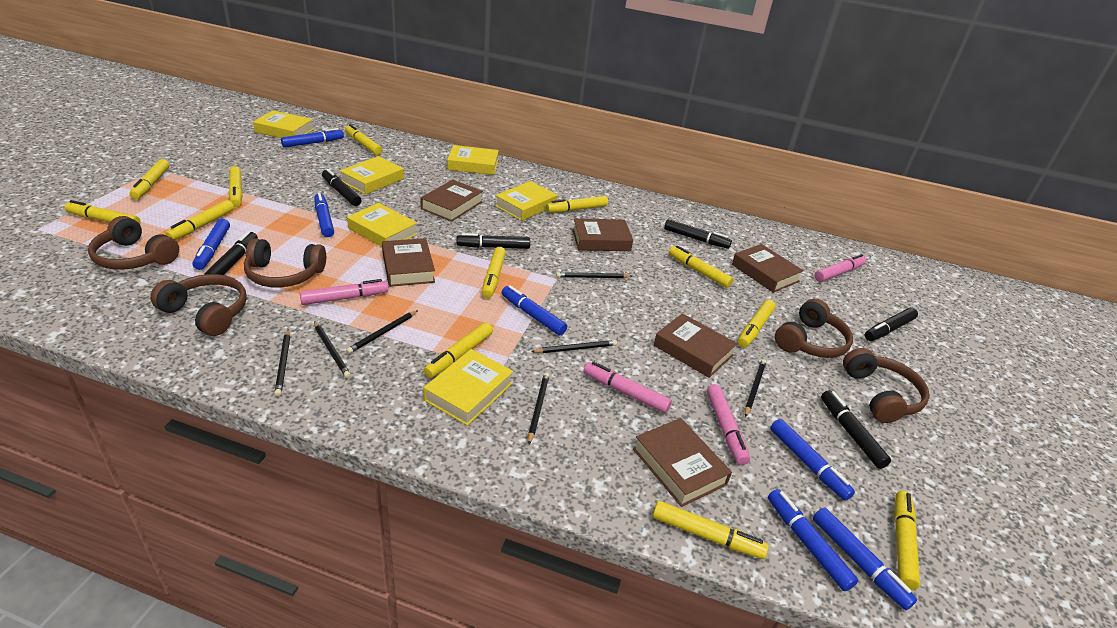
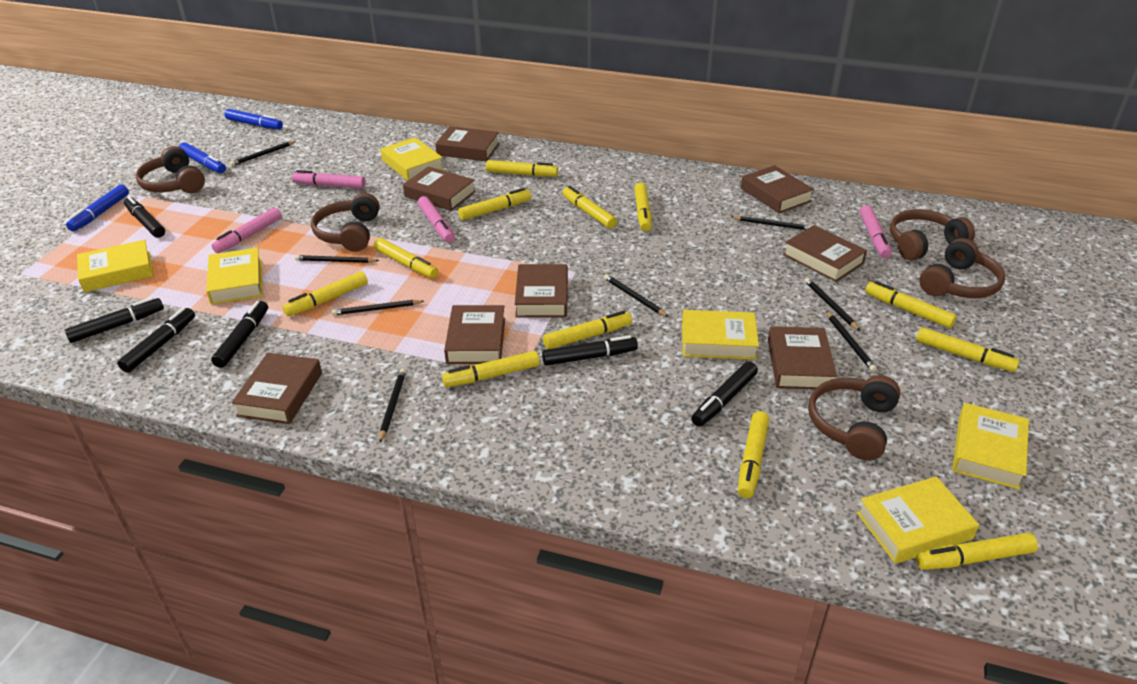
black pencil: 7 -> 8
blue marker: 7 -> 3
brown book: 6 -> 8

